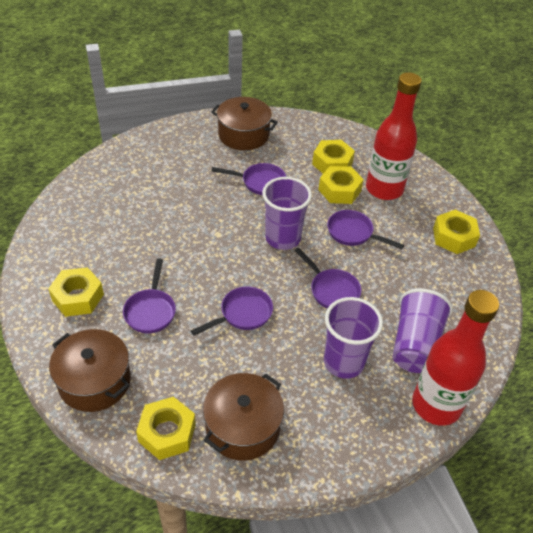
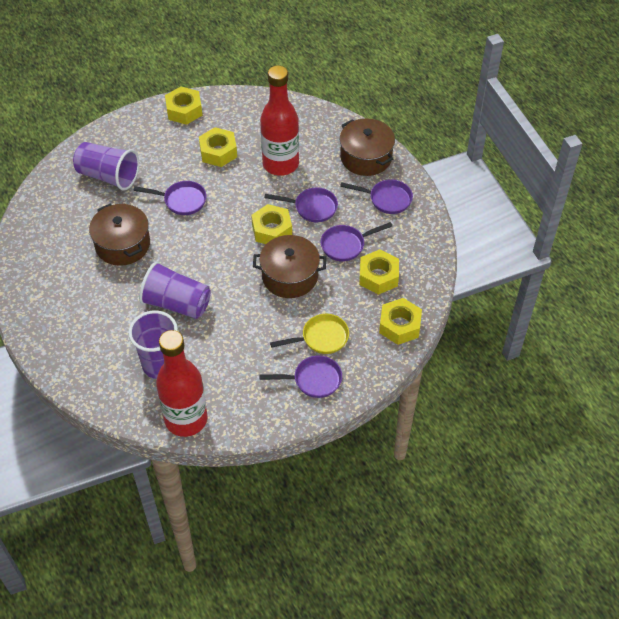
yellow pan: 0 -> 1

